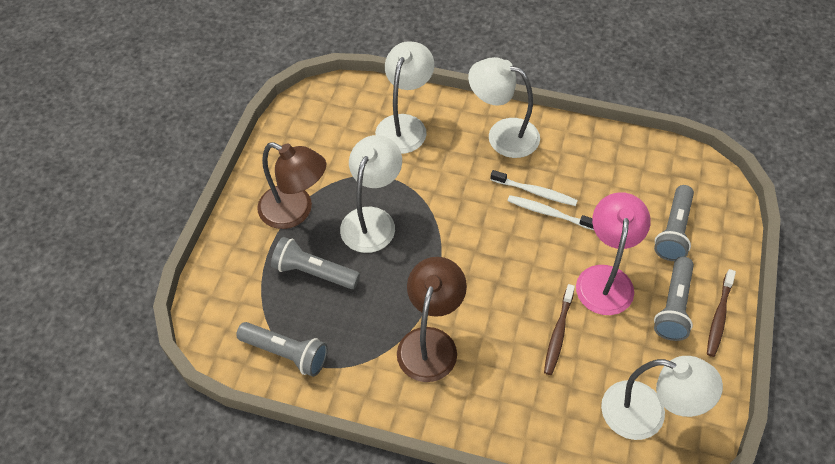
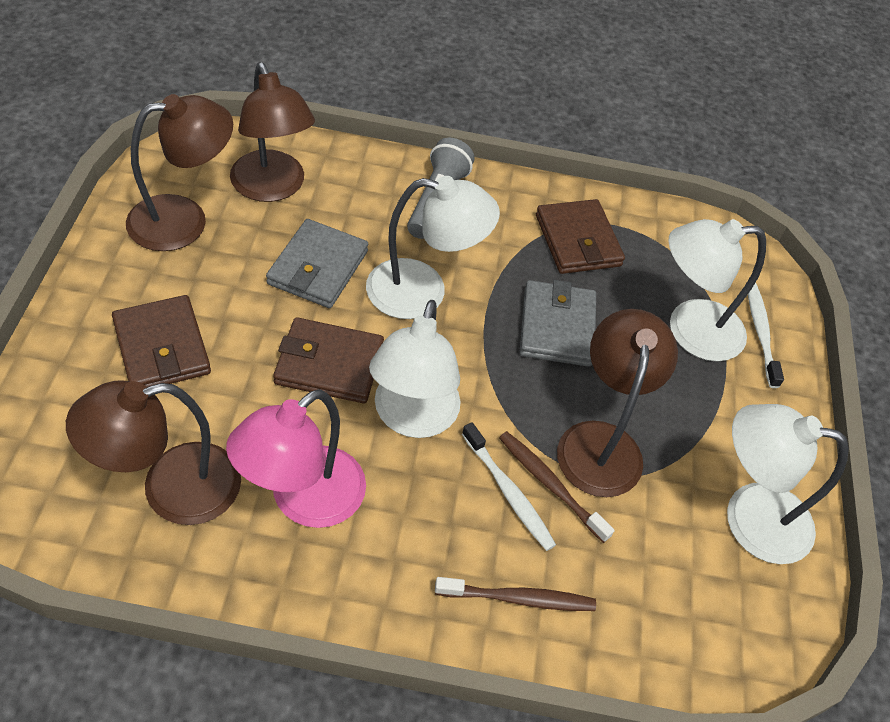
brown lamp: 2 -> 4
brown wallet: 0 -> 3
grey flashlight: 4 -> 1
grey wallet: 0 -> 2

